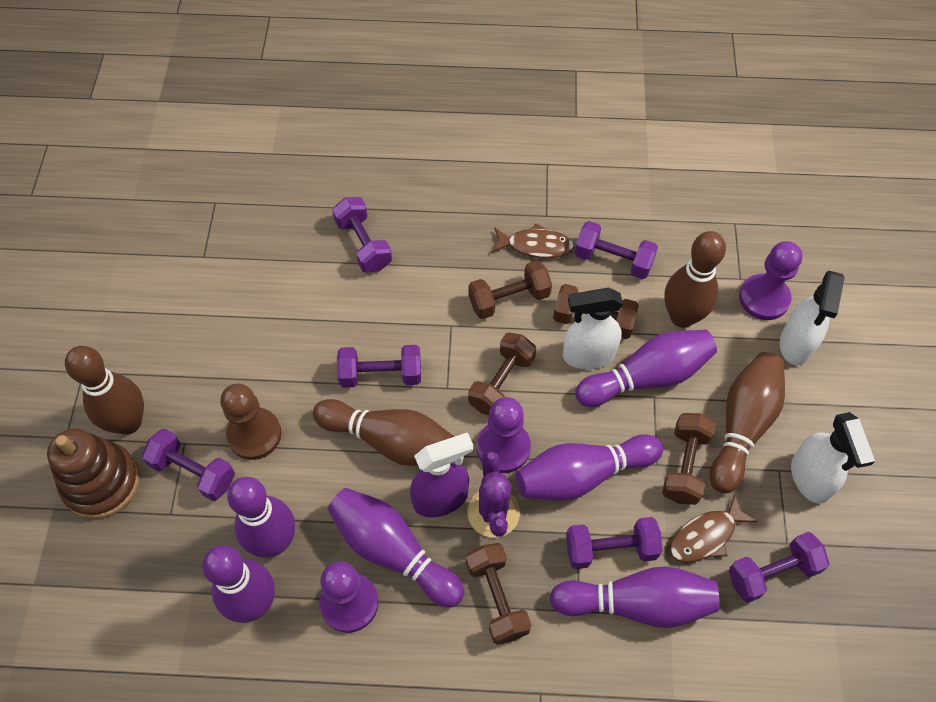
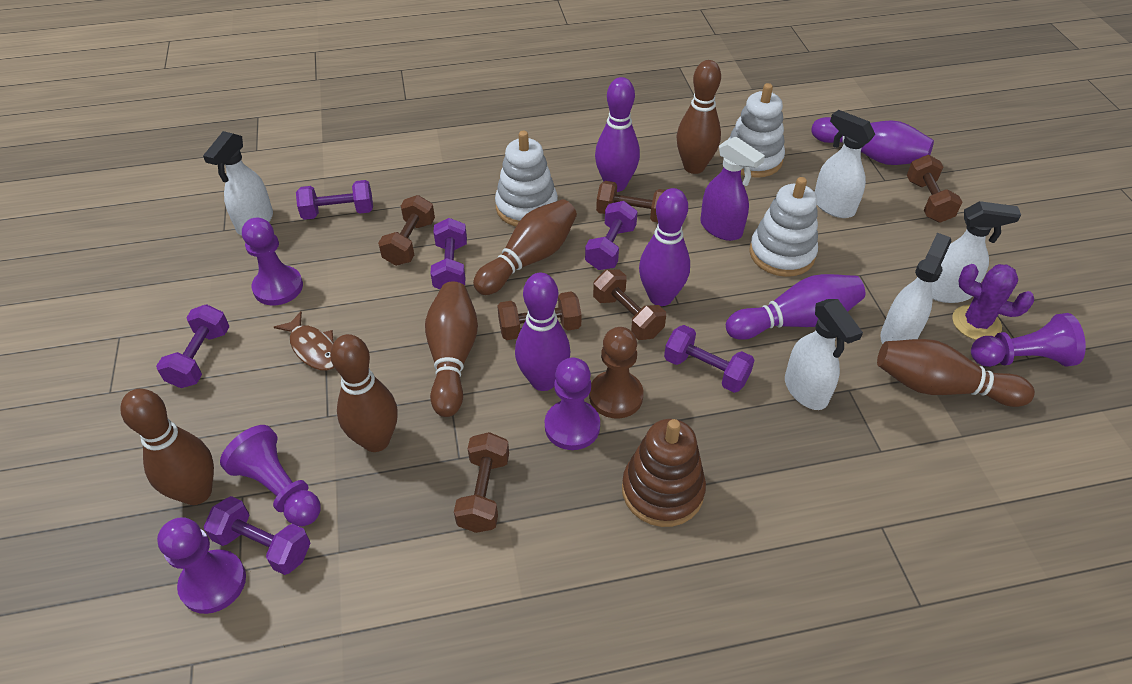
brown bowling pin: 4 -> 6
brown dumbbell: 5 -> 6
brown fish: 2 -> 1
purple bowling pin: 6 -> 5
purple pawn: 3 -> 5
white spray bottle: 3 -> 5
white stacking toy: 0 -> 3

